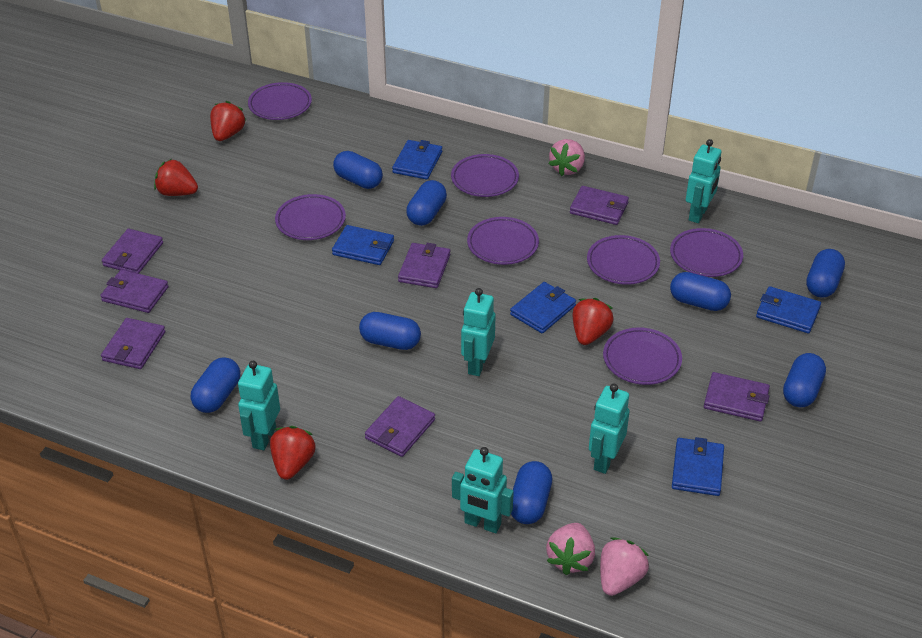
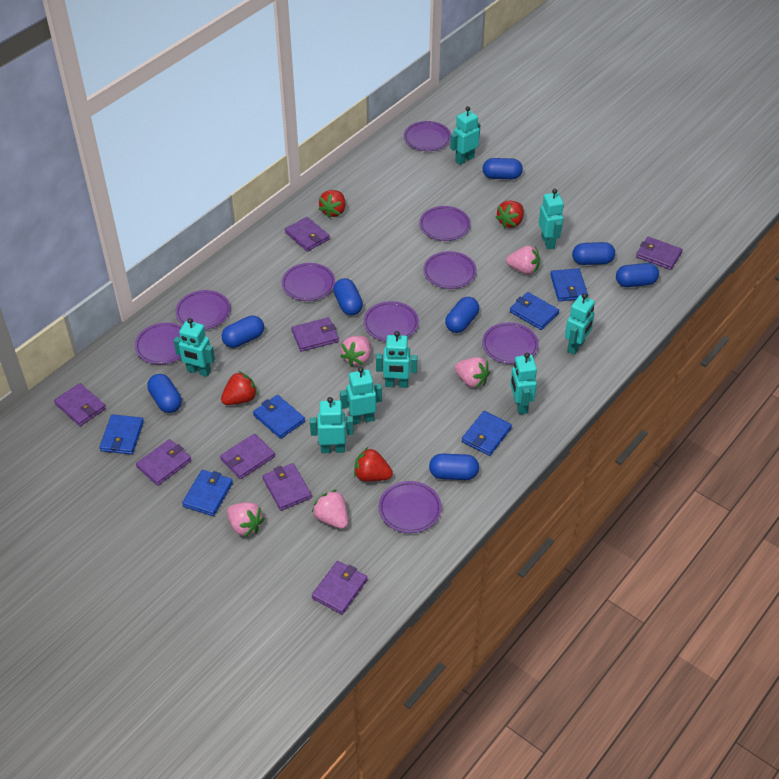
blue wallet: 5 -> 6
pink strawberry: 3 -> 5
purple plate: 7 -> 9
purple wallet: 7 -> 8
turquoise robot: 5 -> 8

